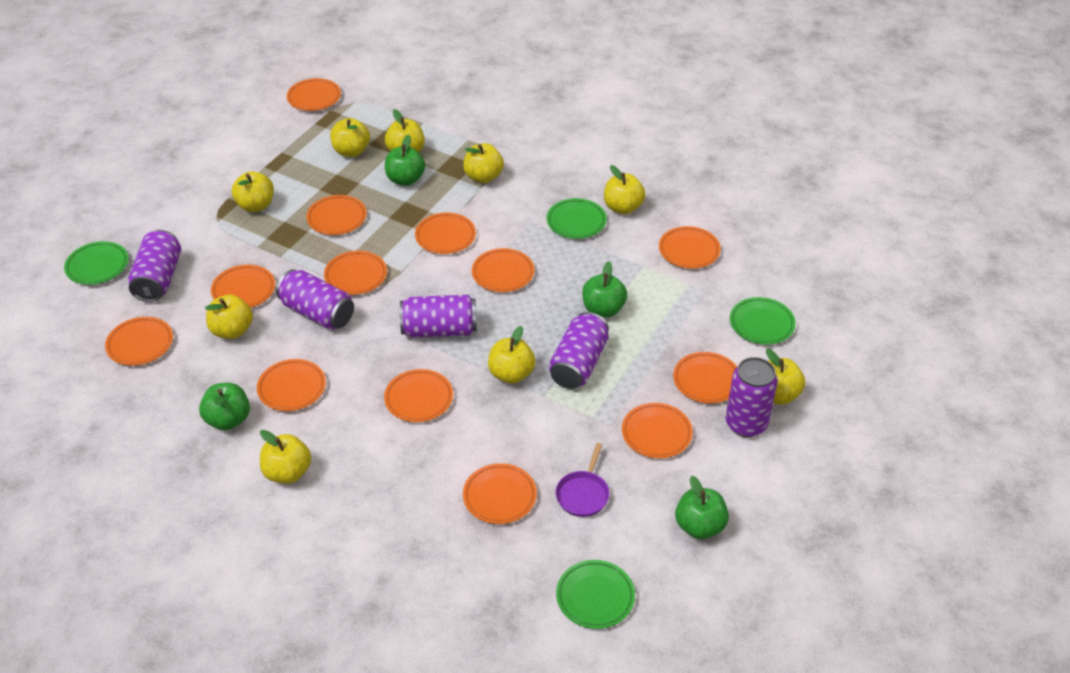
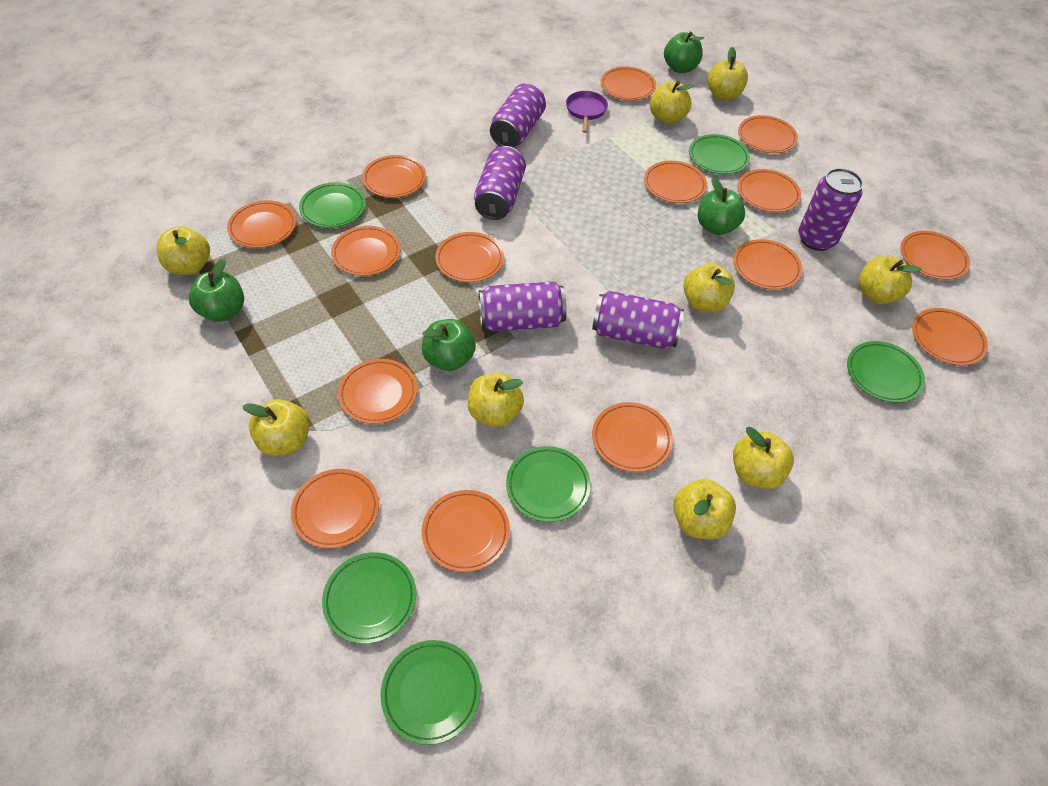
green plate: 4 -> 6
orange plate: 13 -> 15

